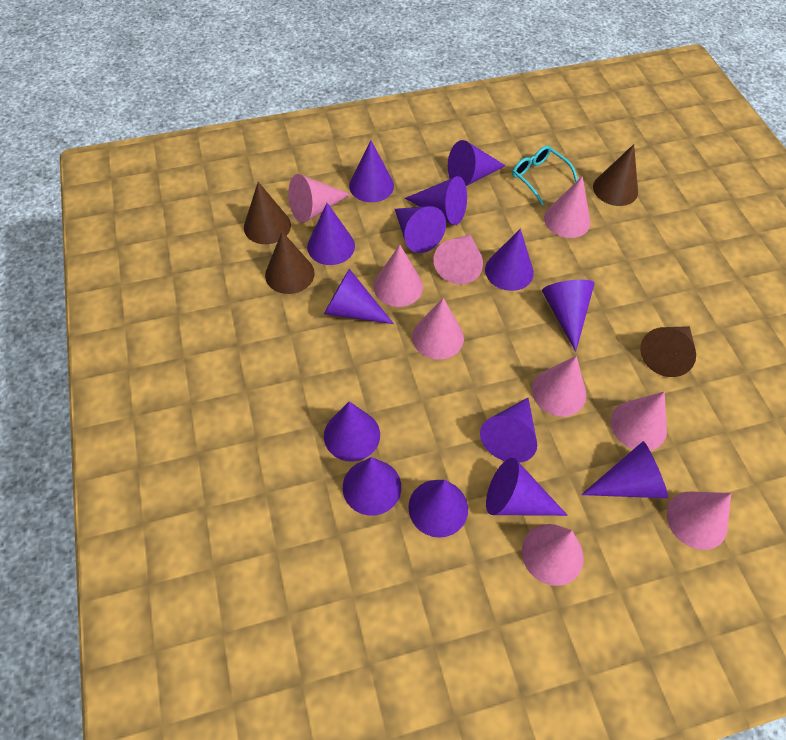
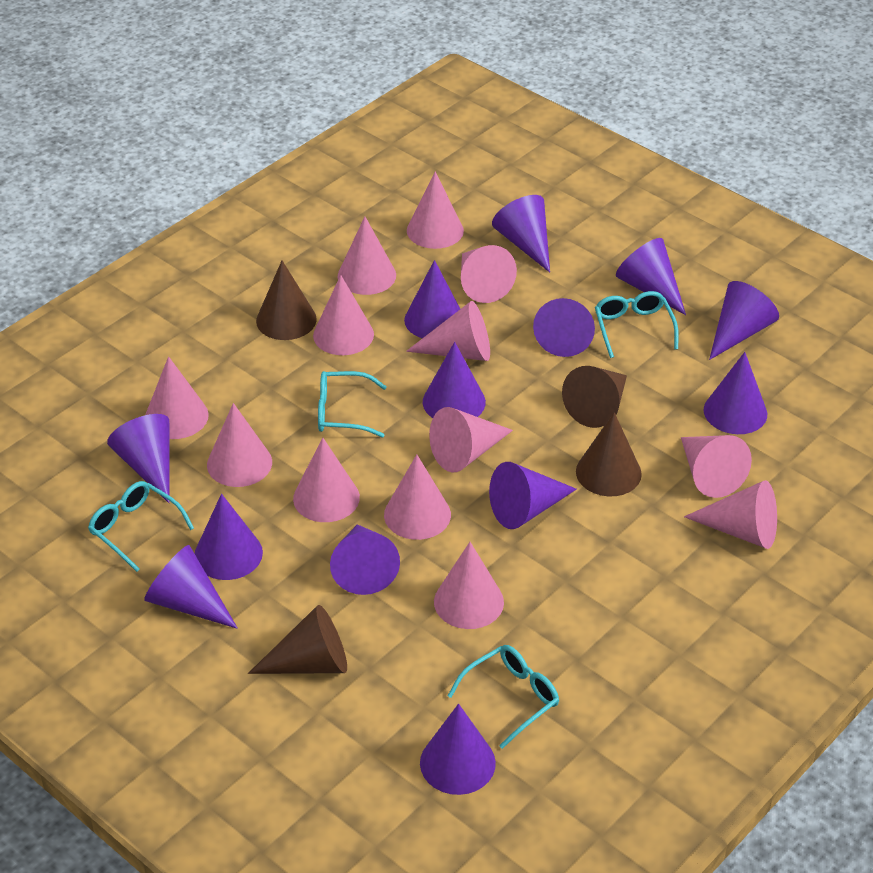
pink cone: 9 -> 13
purple cone: 14 -> 13
turquoise glasses: 1 -> 4

